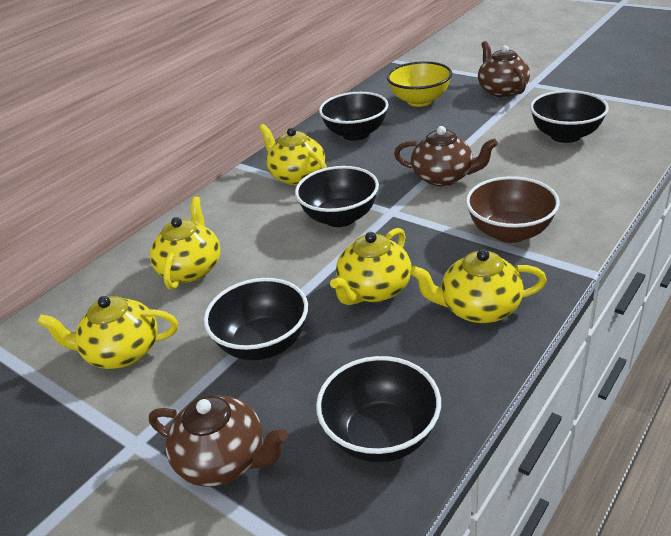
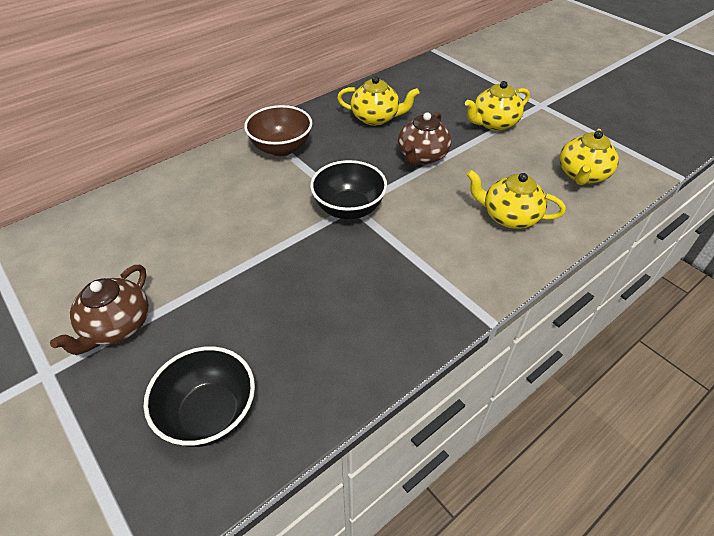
black bowl: 5 -> 2
brown teapot: 3 -> 2
yellow bowl: 1 -> 0
yellow teapot: 5 -> 4

